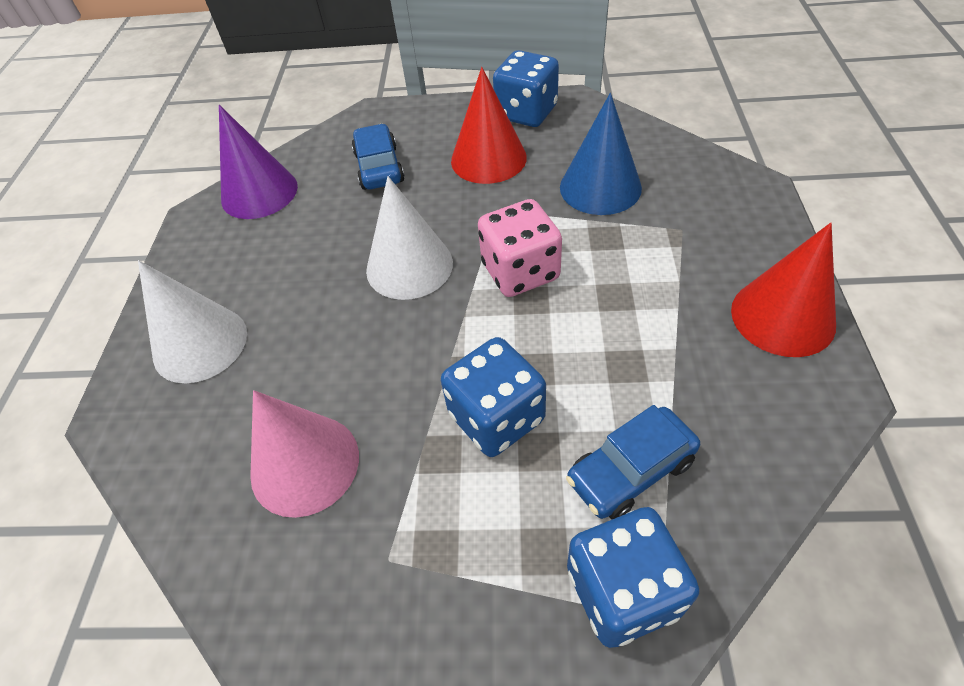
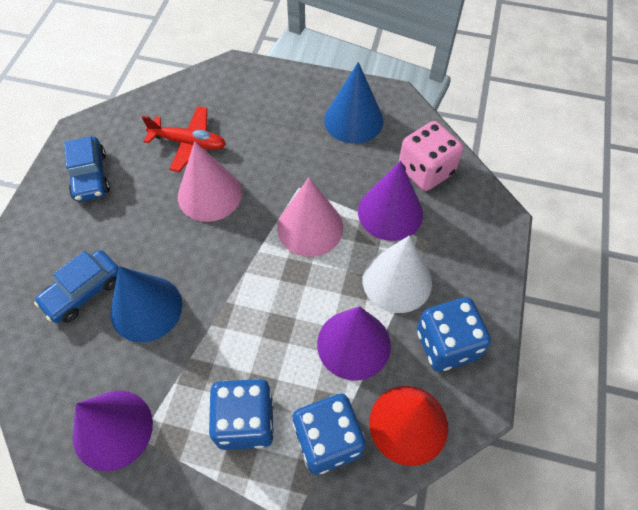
blue cone: 1 -> 2
pink cone: 1 -> 2
purple cone: 1 -> 3
red cone: 2 -> 1
red plane: 0 -> 1
white cone: 2 -> 1

